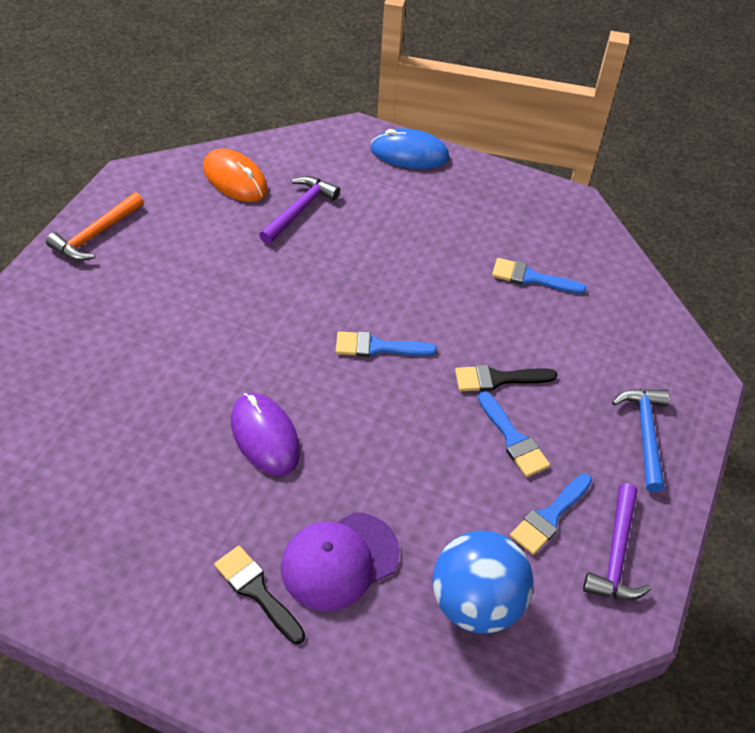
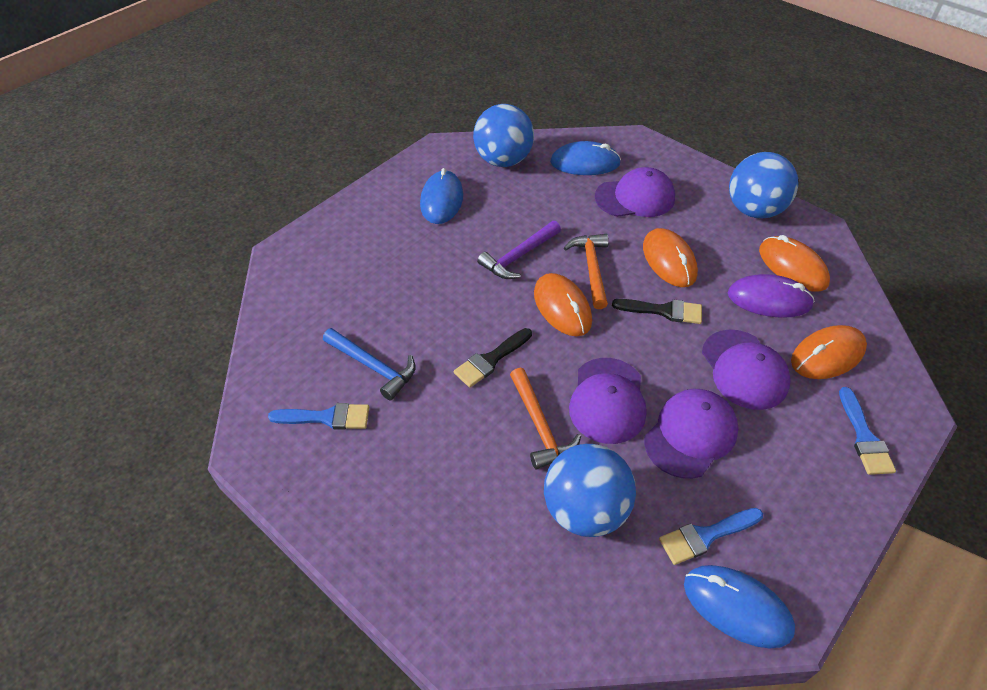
blue ball: 1 -> 3
blue brush: 4 -> 3
blue mouse: 1 -> 3
orange hammer: 1 -> 2
orange mouse: 1 -> 4
purple cap: 1 -> 4
purple hammer: 2 -> 1

